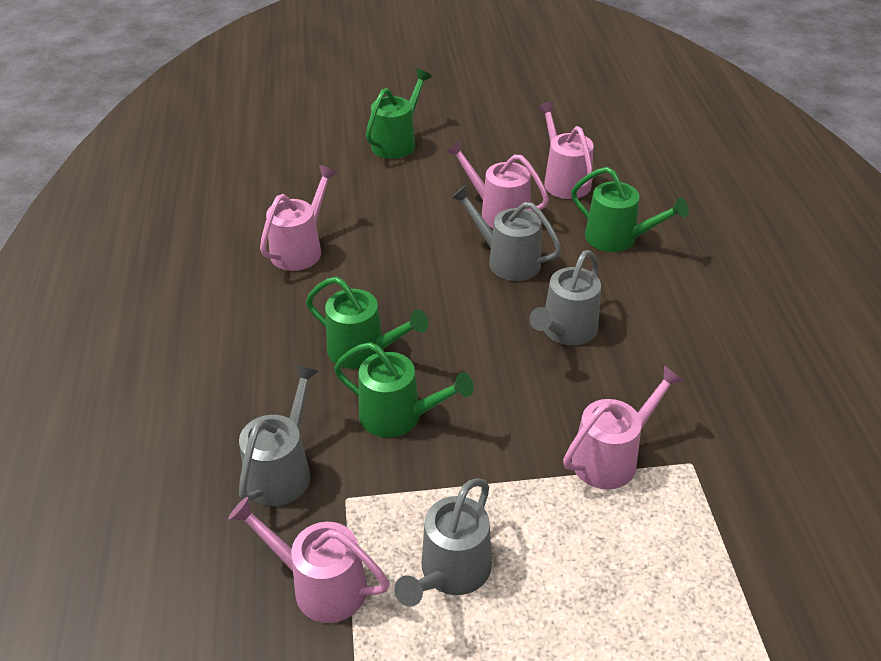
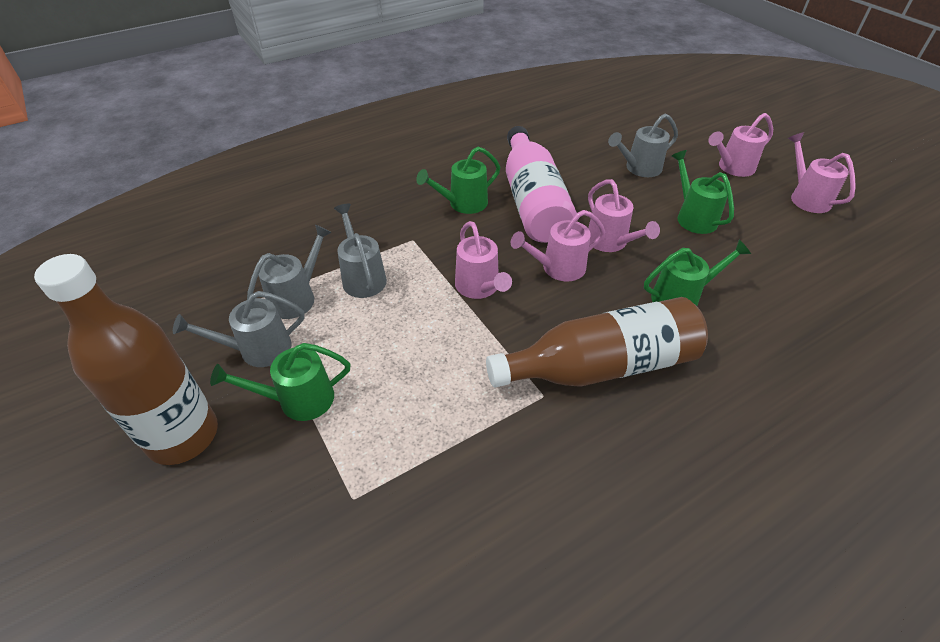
brown bottle: 0 -> 2
pink bottle: 0 -> 1

